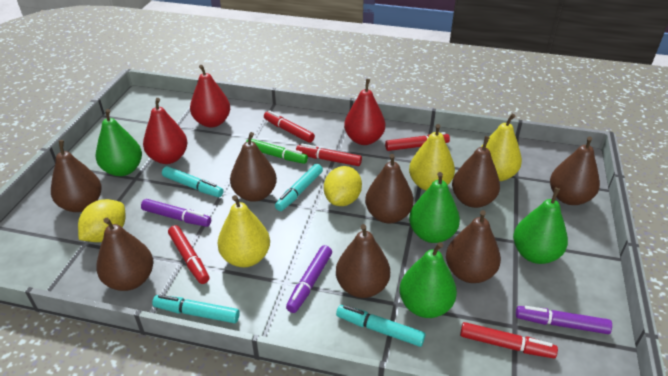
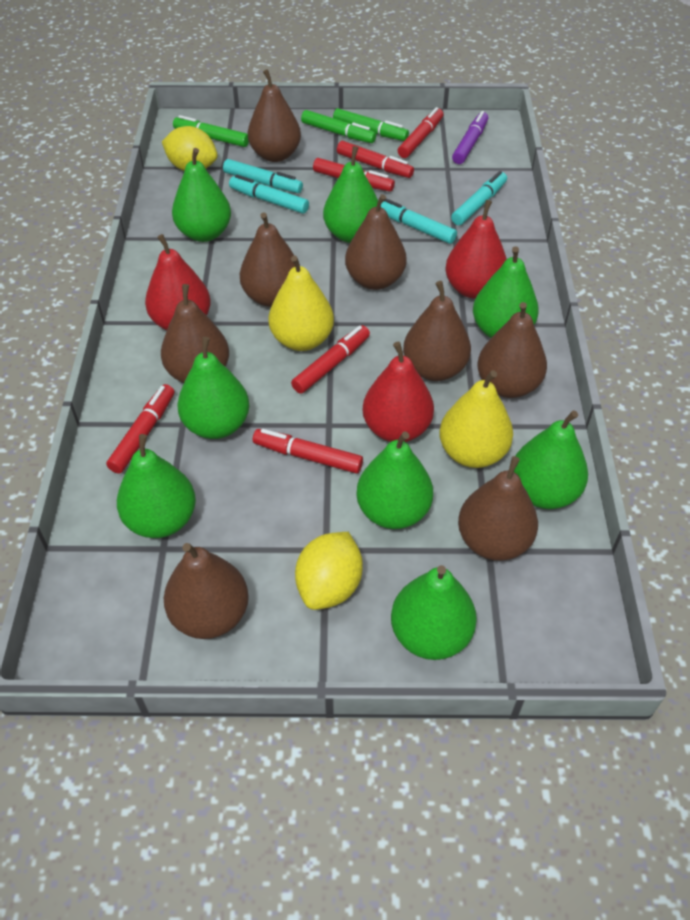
green marker: 1 -> 3
green pear: 4 -> 8
purple marker: 3 -> 1
red marker: 5 -> 6
yellow pear: 3 -> 2

